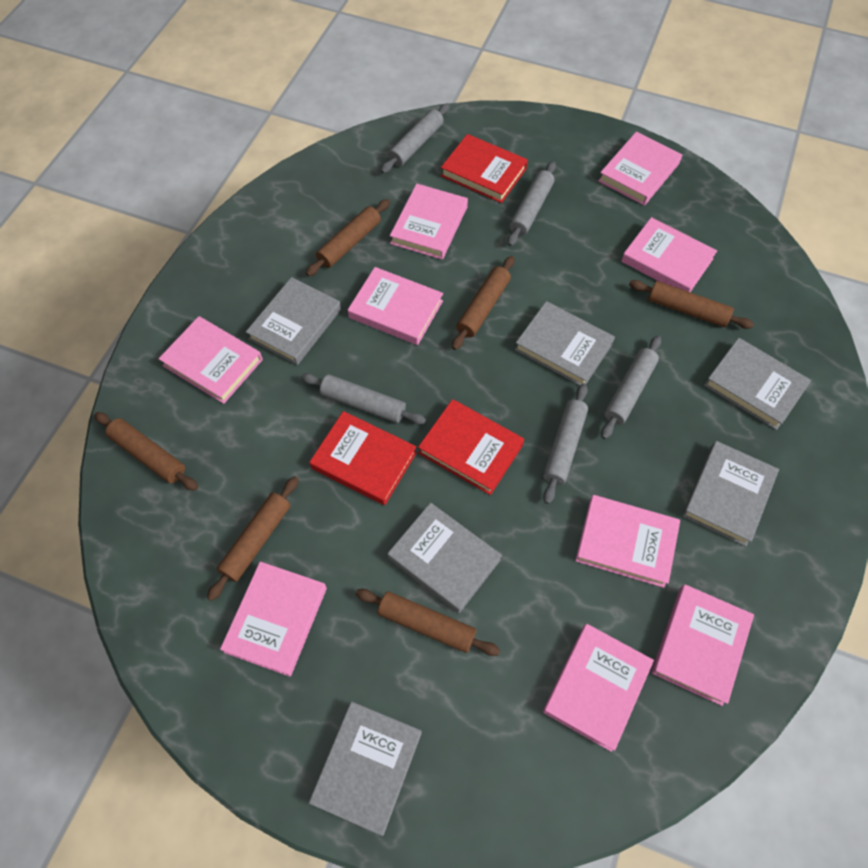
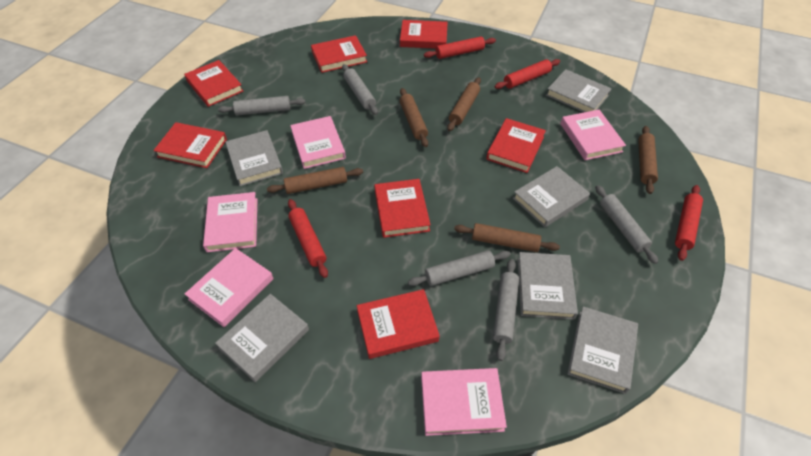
brown rolling pin: 6 -> 5
pink book: 9 -> 5
red book: 3 -> 7
red rolling pin: 0 -> 4

